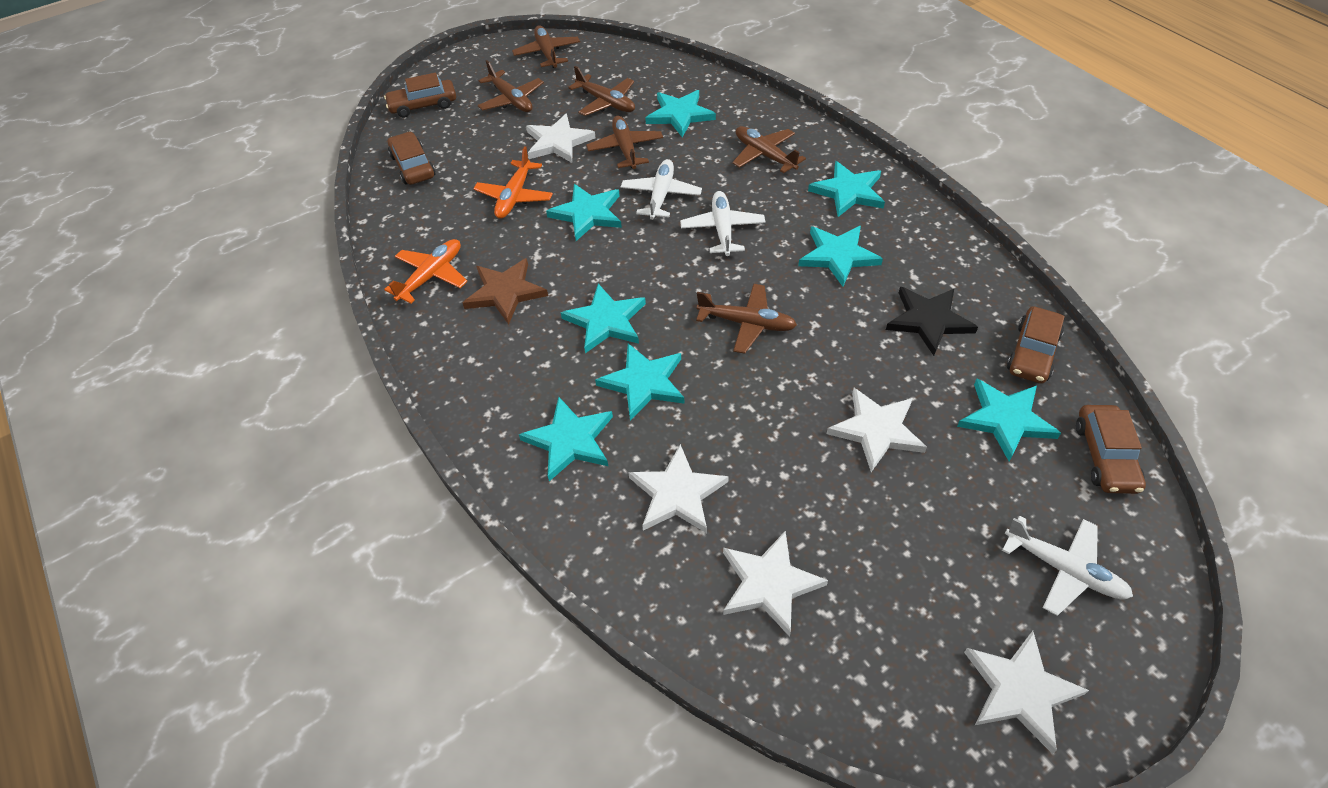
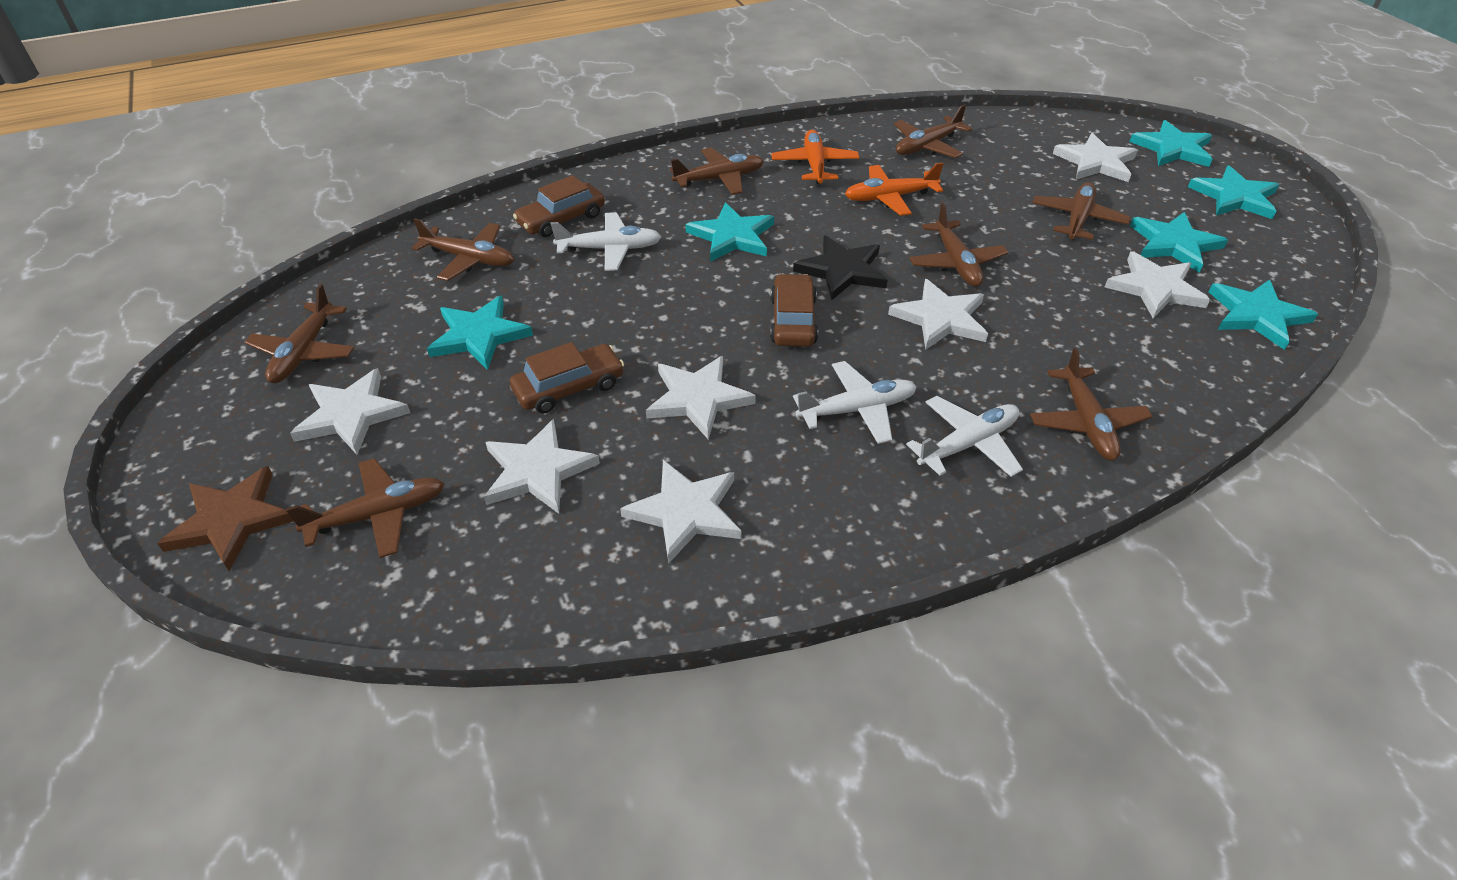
brown car: 4 -> 3
brown plane: 6 -> 8
turquoise star: 8 -> 6
white star: 5 -> 7

